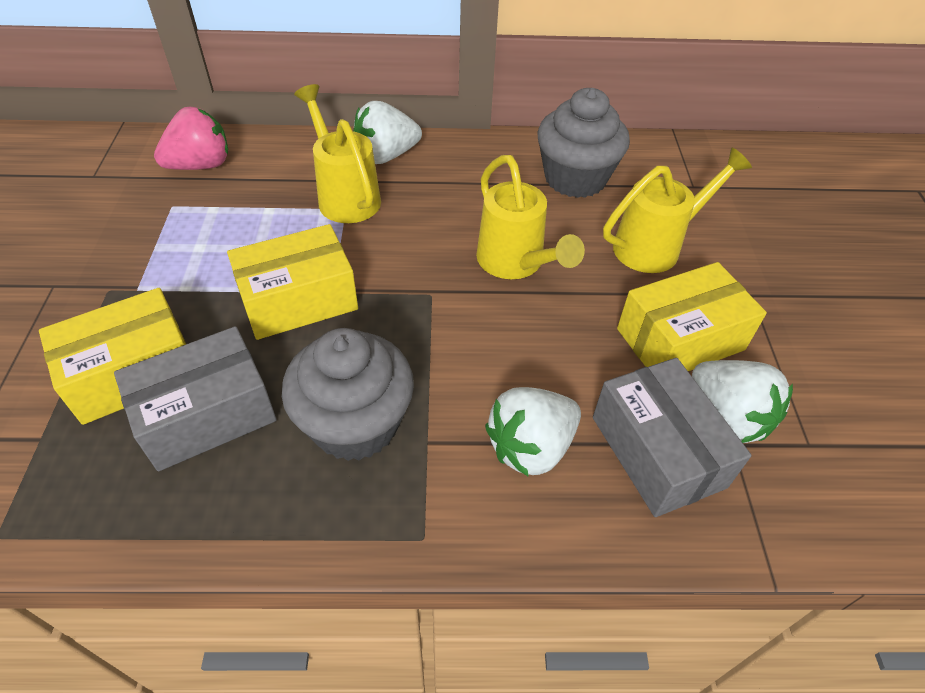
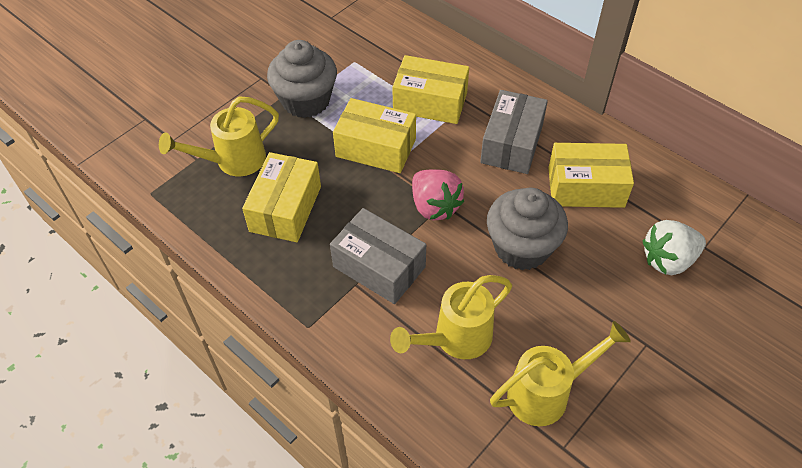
white strawberry: 3 -> 1
yellow box: 3 -> 4

